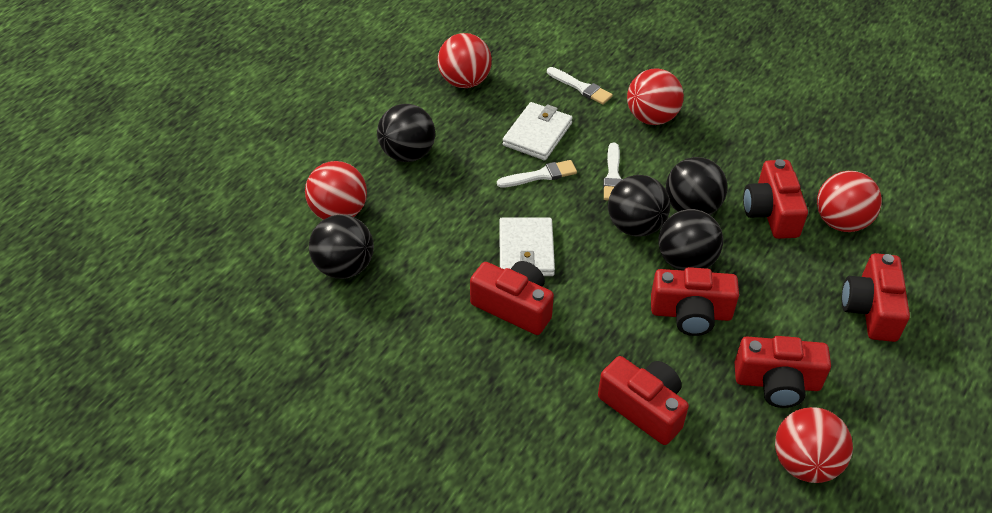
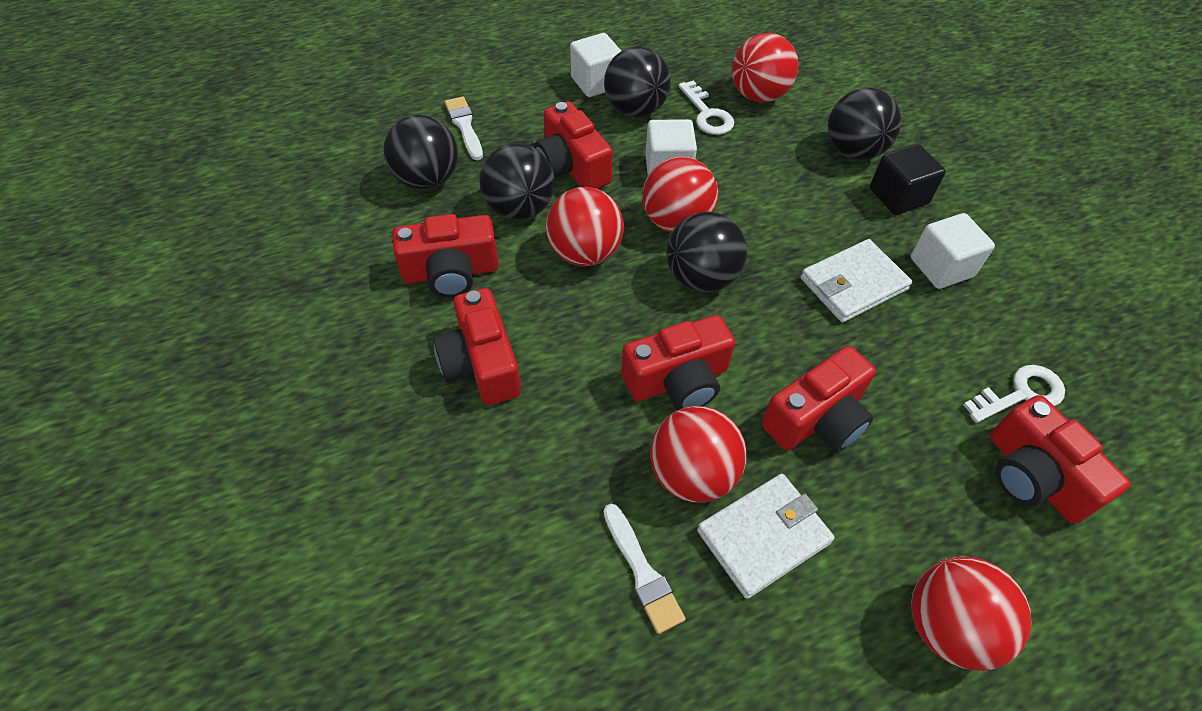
black cube: 0 -> 1
white brush: 3 -> 2
white cube: 0 -> 3
white key: 0 -> 2

